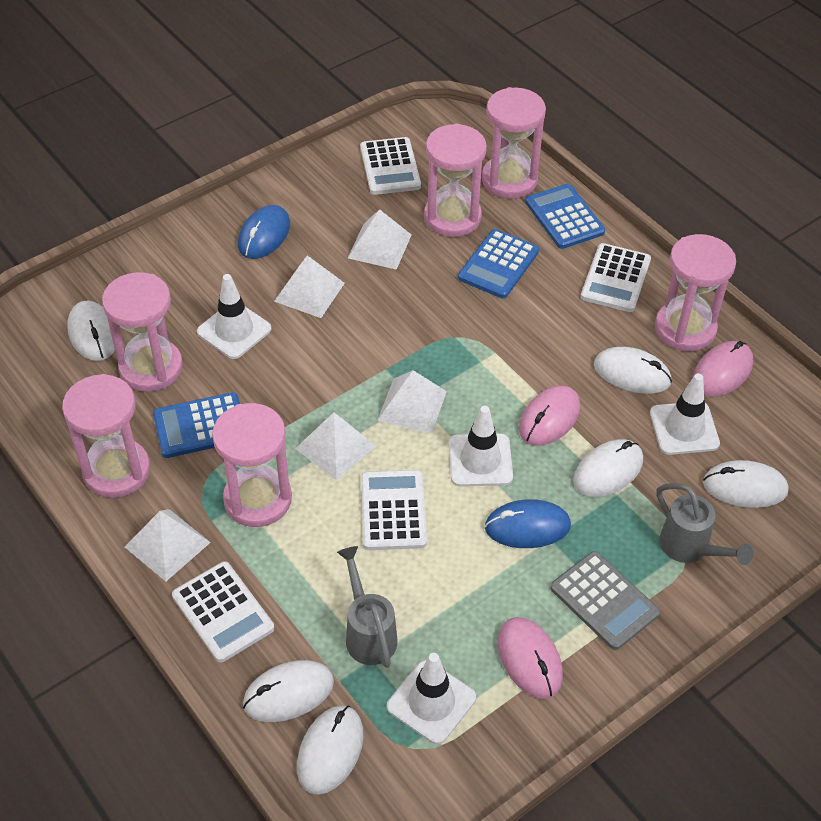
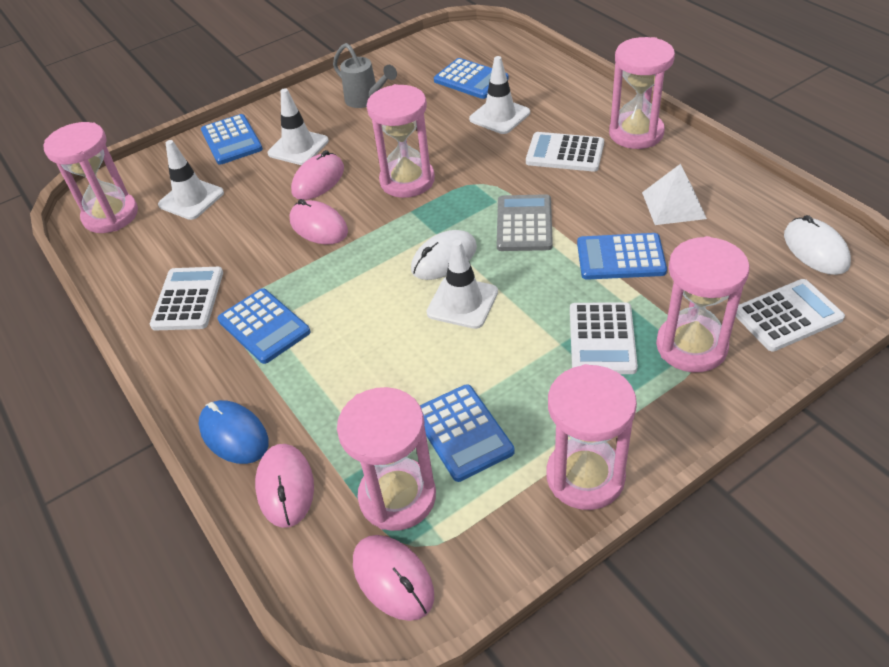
blue calculator: 3 -> 5
blue mouse: 2 -> 1
grey watering can: 2 -> 1
pink mouse: 3 -> 4
white mouse: 6 -> 2
white pyramid: 5 -> 1

